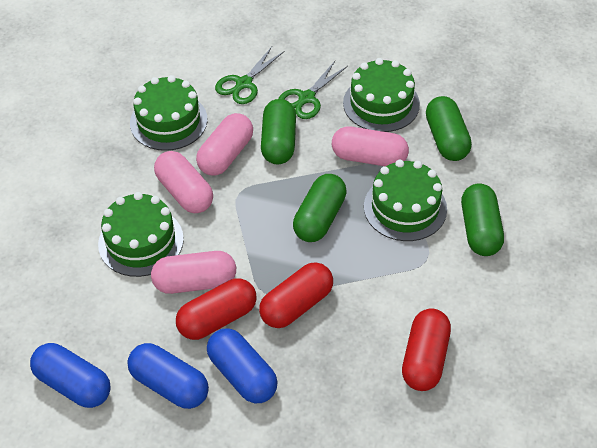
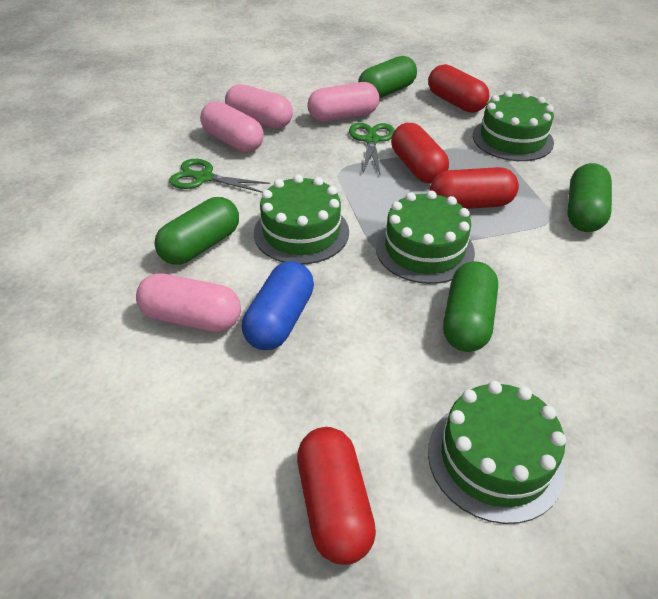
blue capsule: 3 -> 1
red capsule: 3 -> 4

